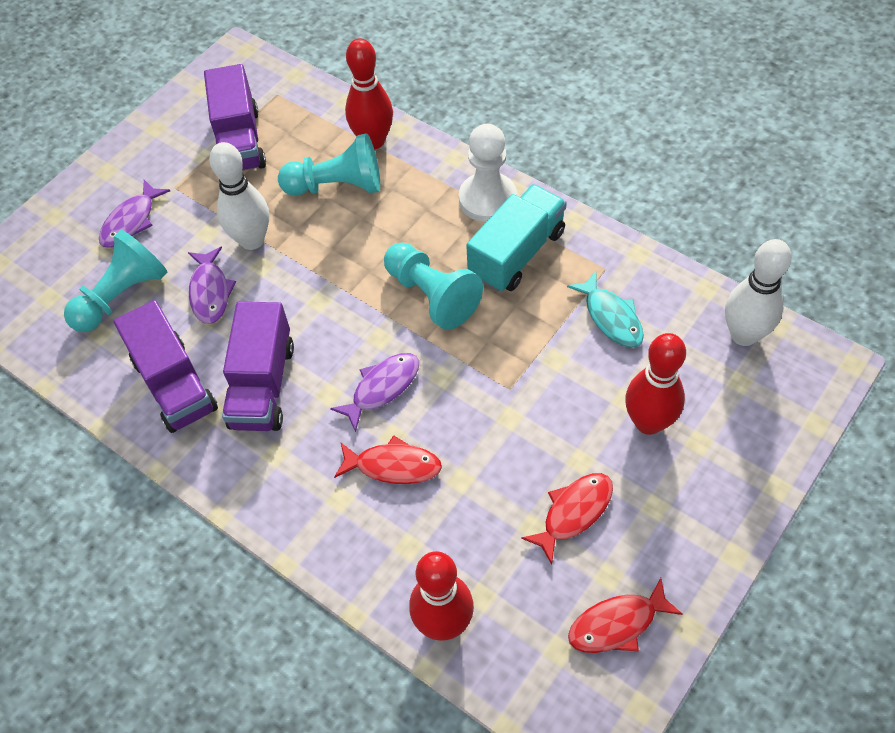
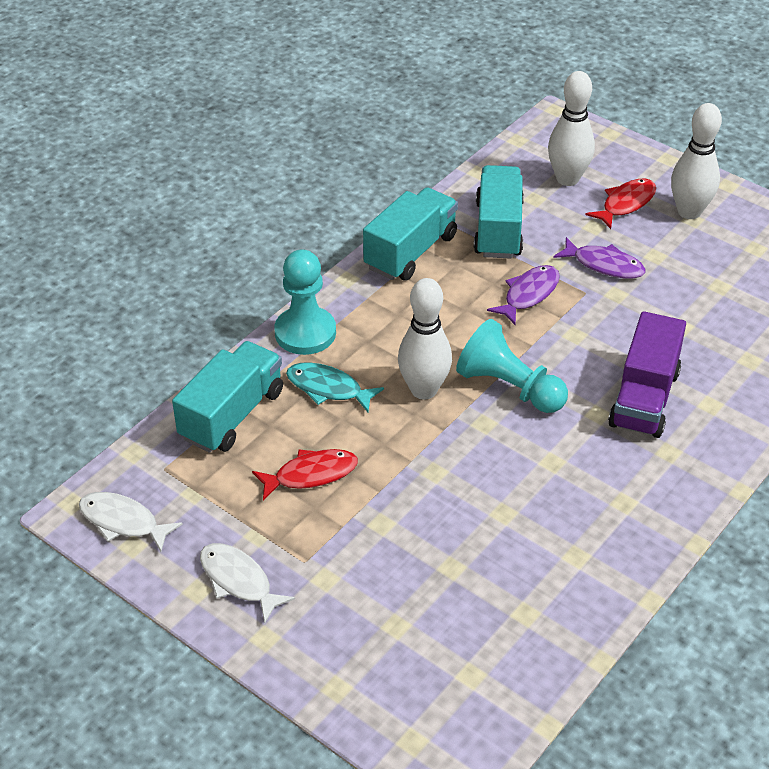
purple fish: 3 -> 2
purple truck: 3 -> 1
red bowling pin: 3 -> 0
red fish: 3 -> 2
turquoise pawn: 3 -> 2
turquoise truck: 1 -> 3
white bowling pin: 2 -> 3
white fish: 0 -> 2
white pawn: 1 -> 0

